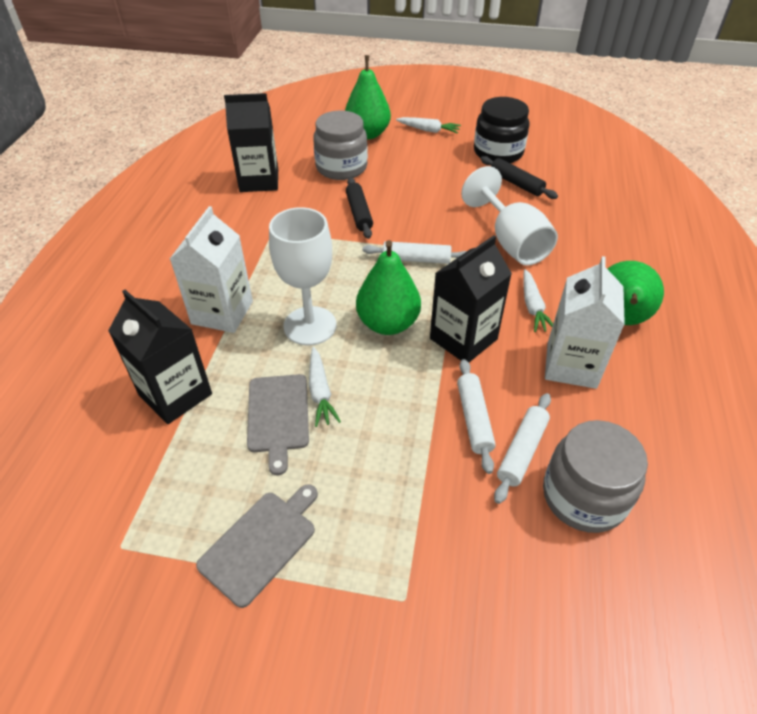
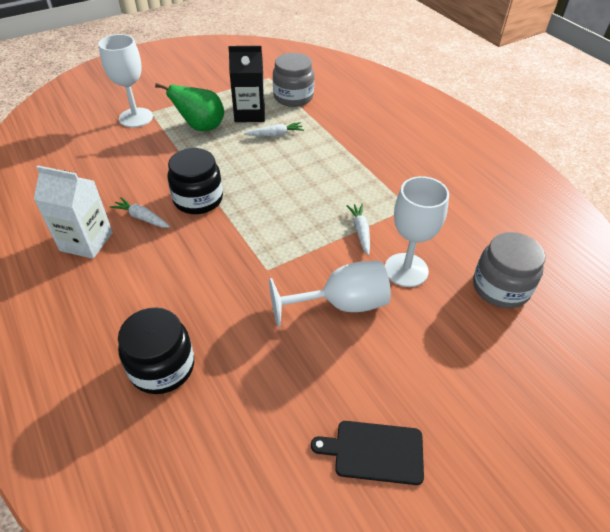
black carton: 3 -> 1
black cutting board: 0 -> 1
black jar: 1 -> 2
black rolling pin: 2 -> 0
green pear: 3 -> 1
grey cutting board: 2 -> 0
white carton: 2 -> 1
white goblet: 2 -> 3
white rolling pin: 3 -> 0

